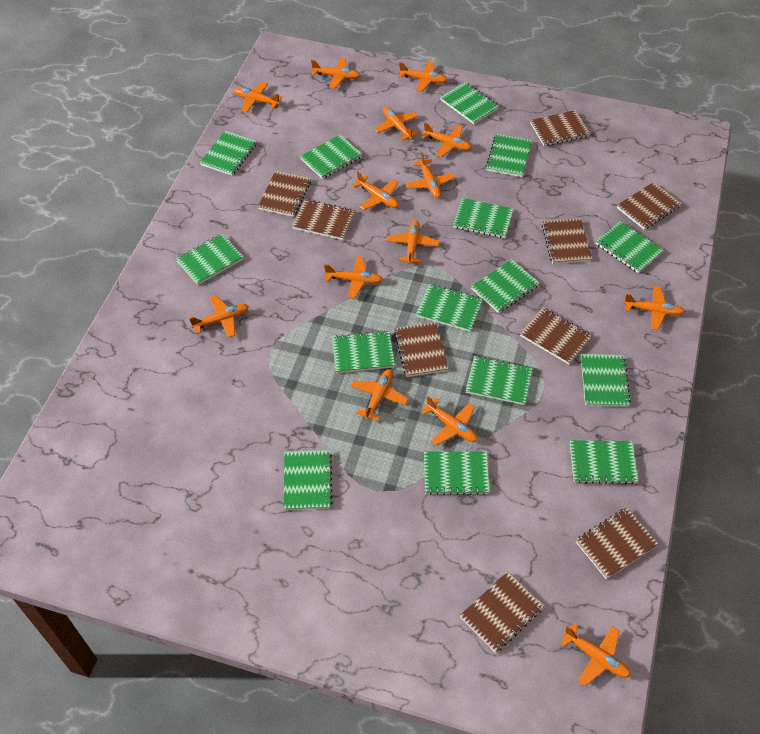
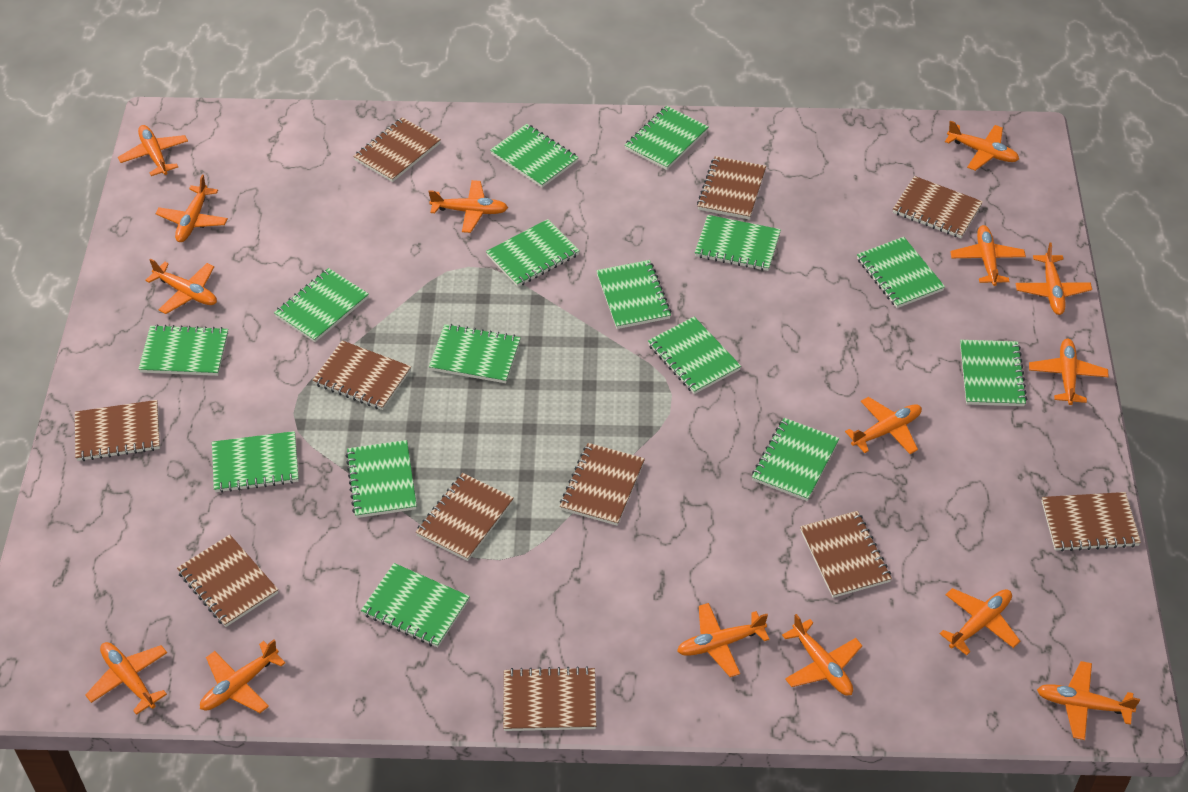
brown notebook: 9 -> 11
orange plane: 14 -> 15

